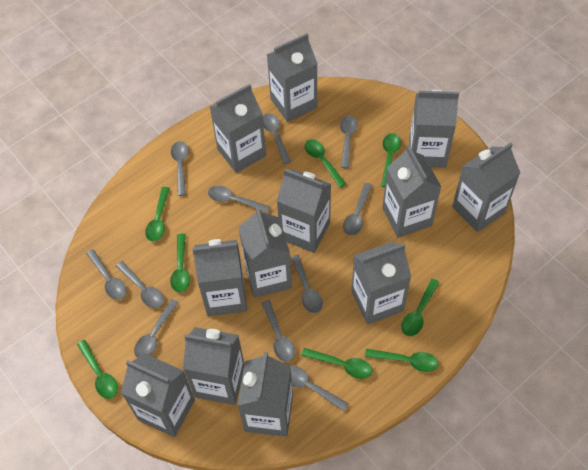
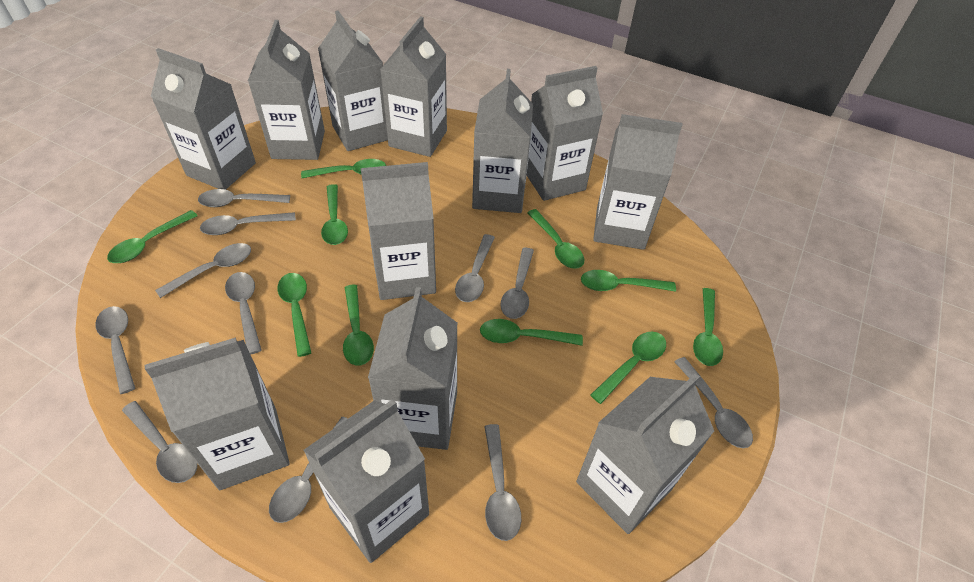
green spoon: 8 -> 10

